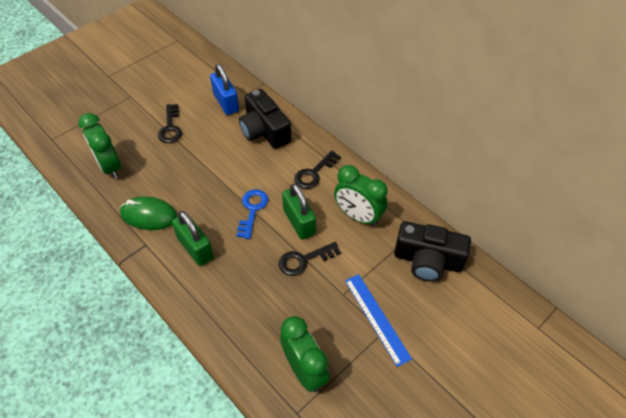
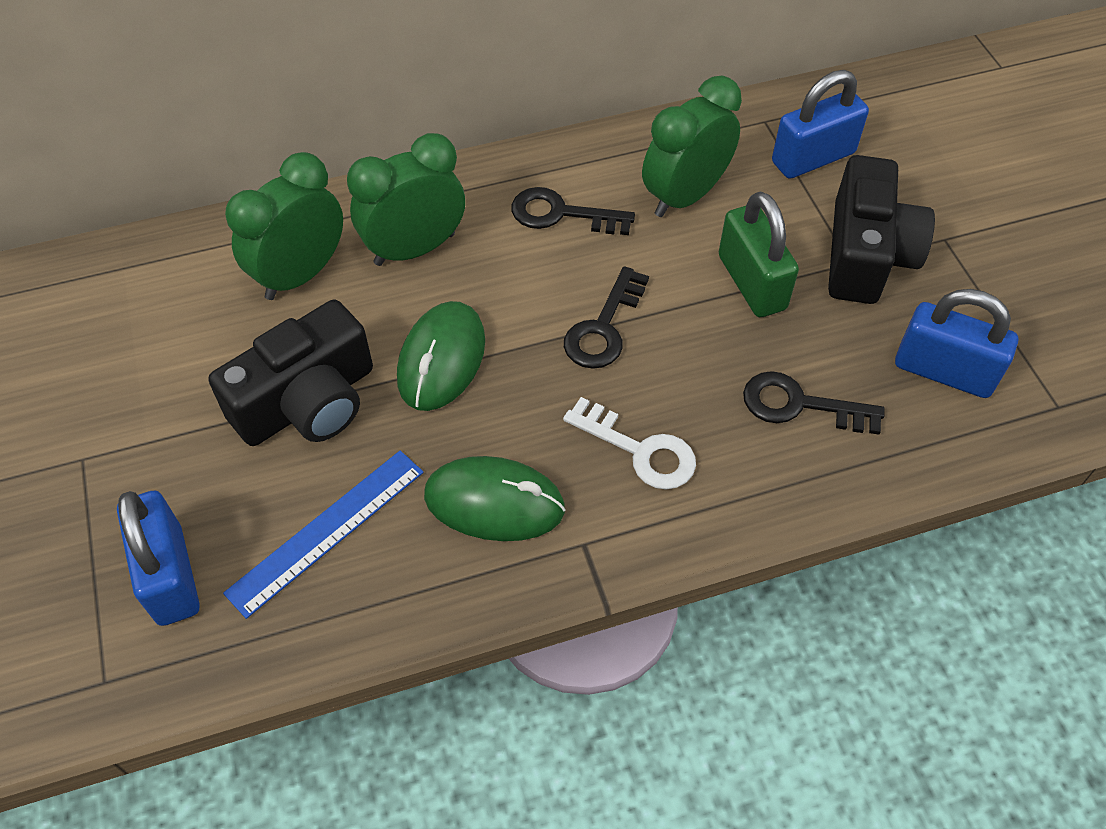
blue key: 1 -> 0
blue padlock: 1 -> 3
green mouse: 1 -> 2
green padlock: 2 -> 1
white key: 0 -> 1

